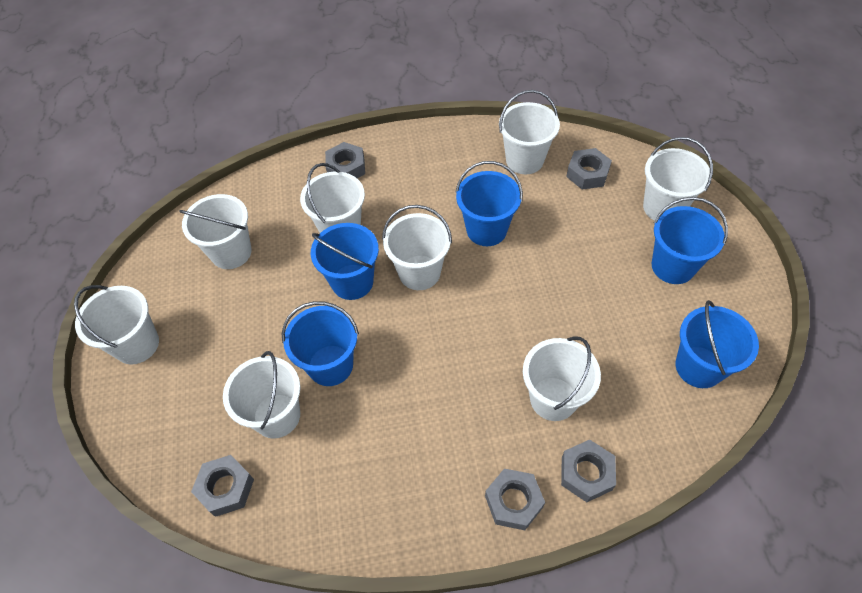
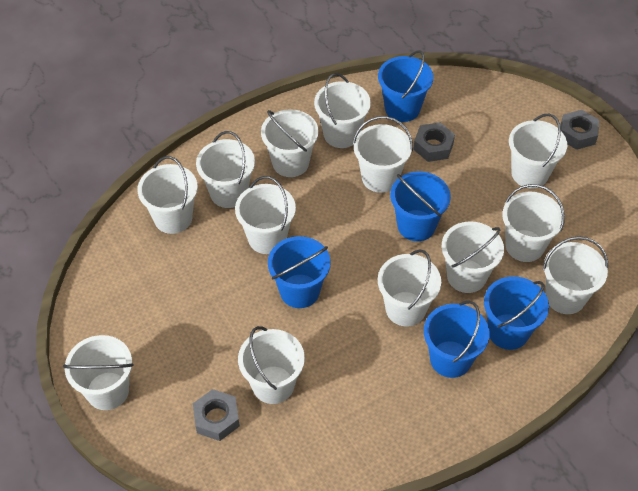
grey nut: 5 -> 3
white bucket: 8 -> 13

